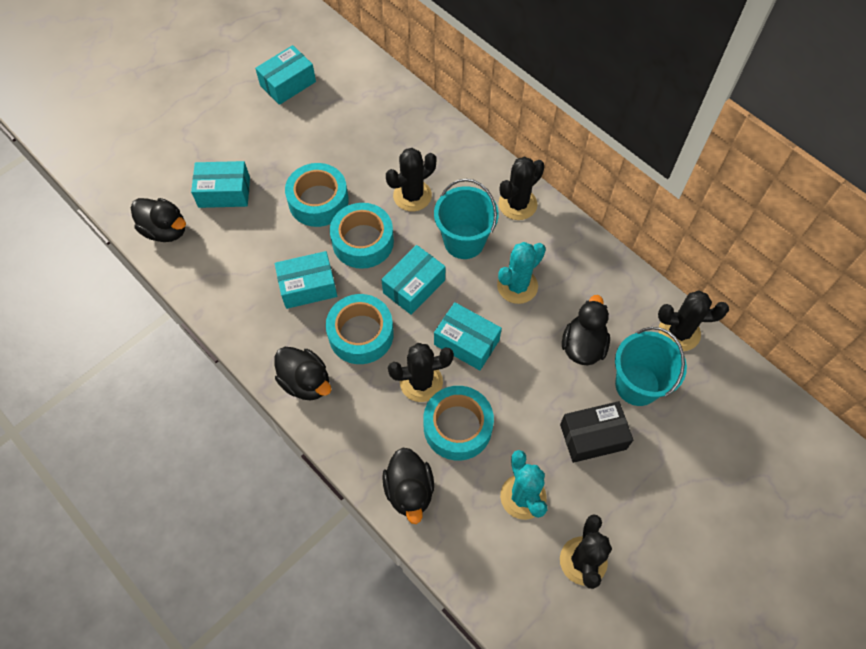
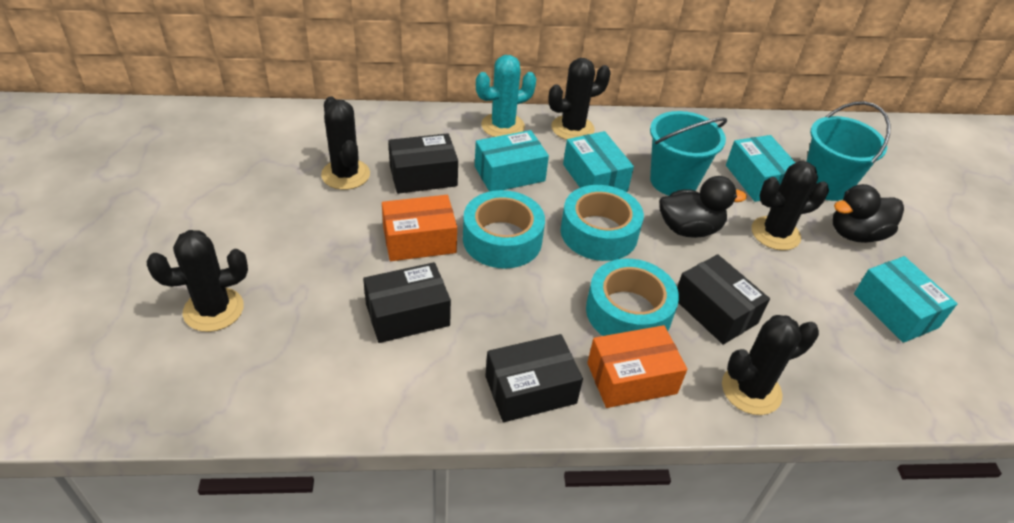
black box: 1 -> 4
black duck: 4 -> 2
orange box: 0 -> 2
turquoise box: 5 -> 4
turquoise cactus: 2 -> 1
turquoise tape: 4 -> 3

